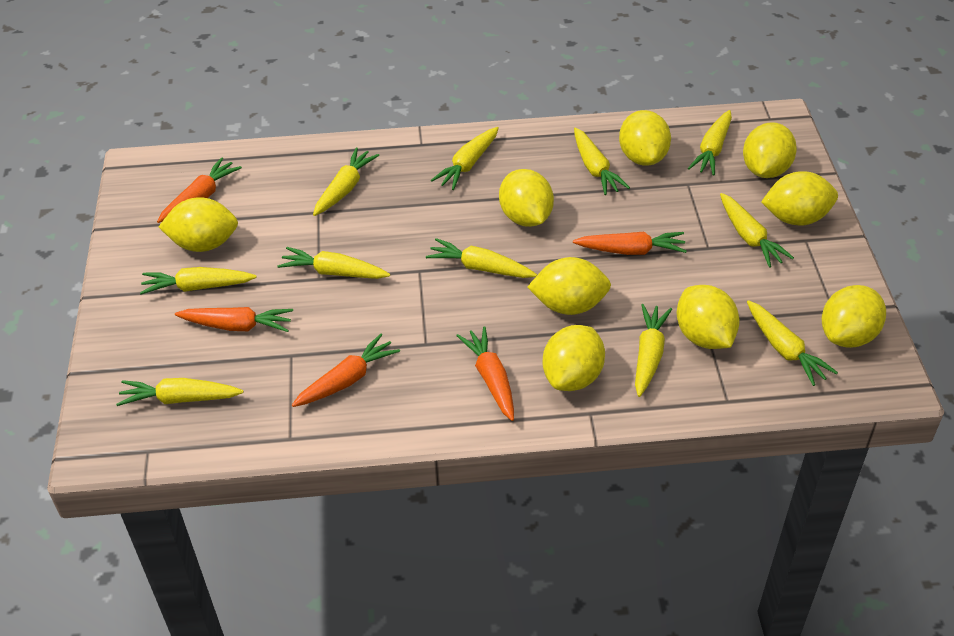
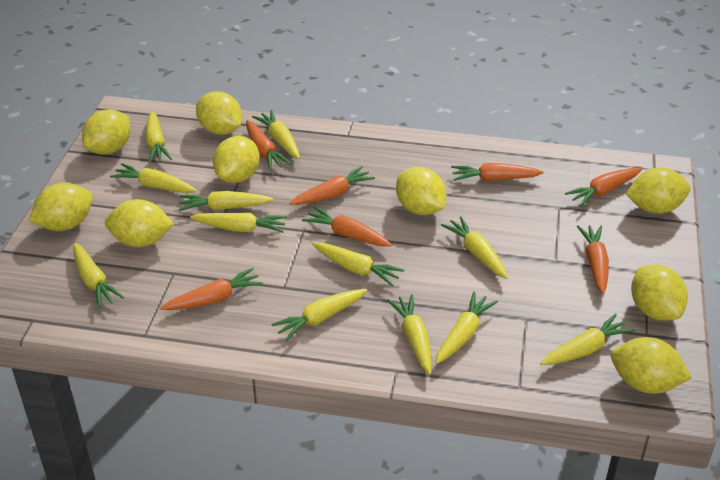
orange carrot: 5 -> 7
yellow carrot: 11 -> 12

